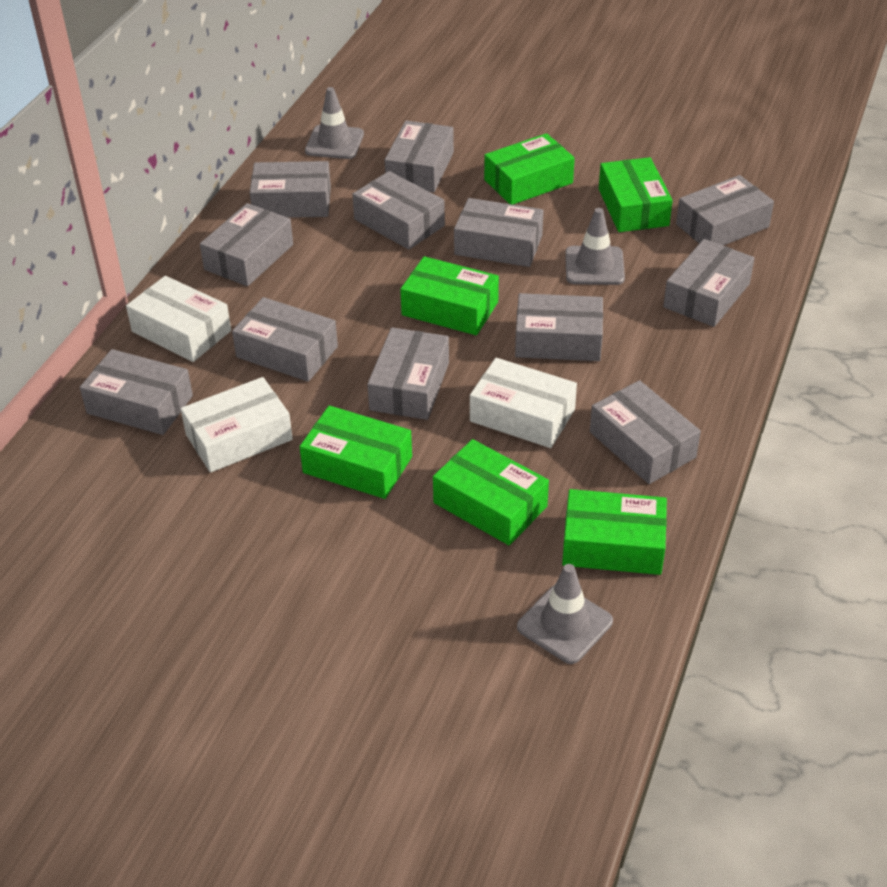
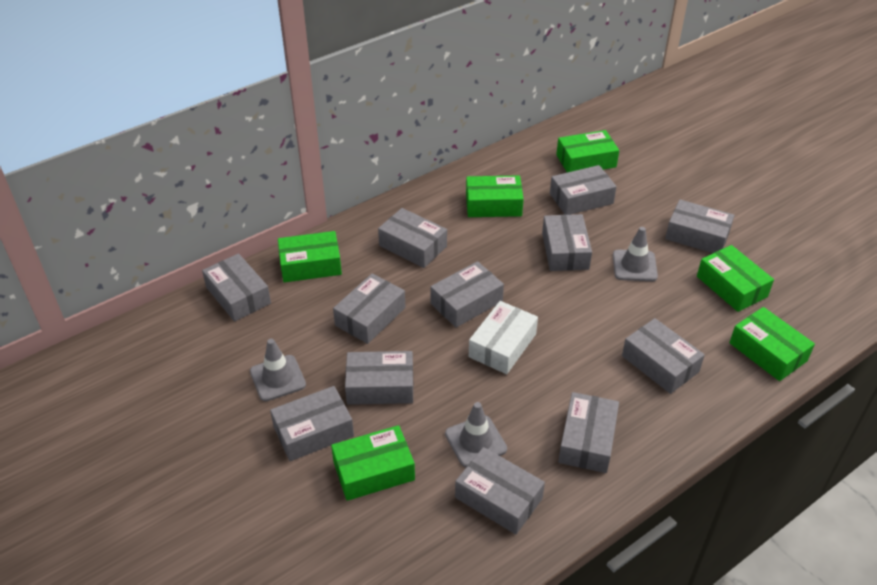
white box: 3 -> 1

